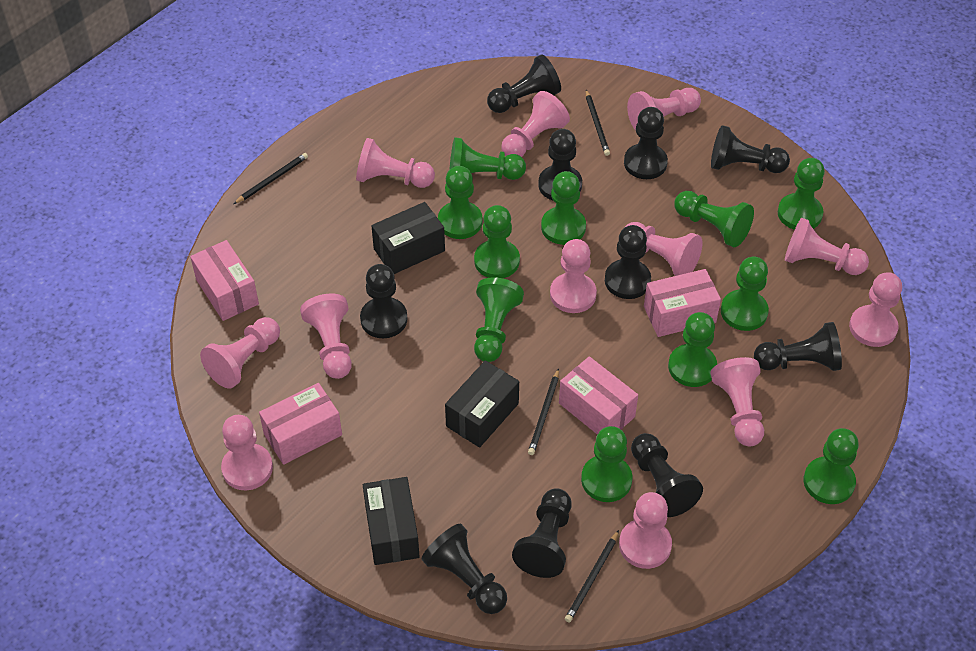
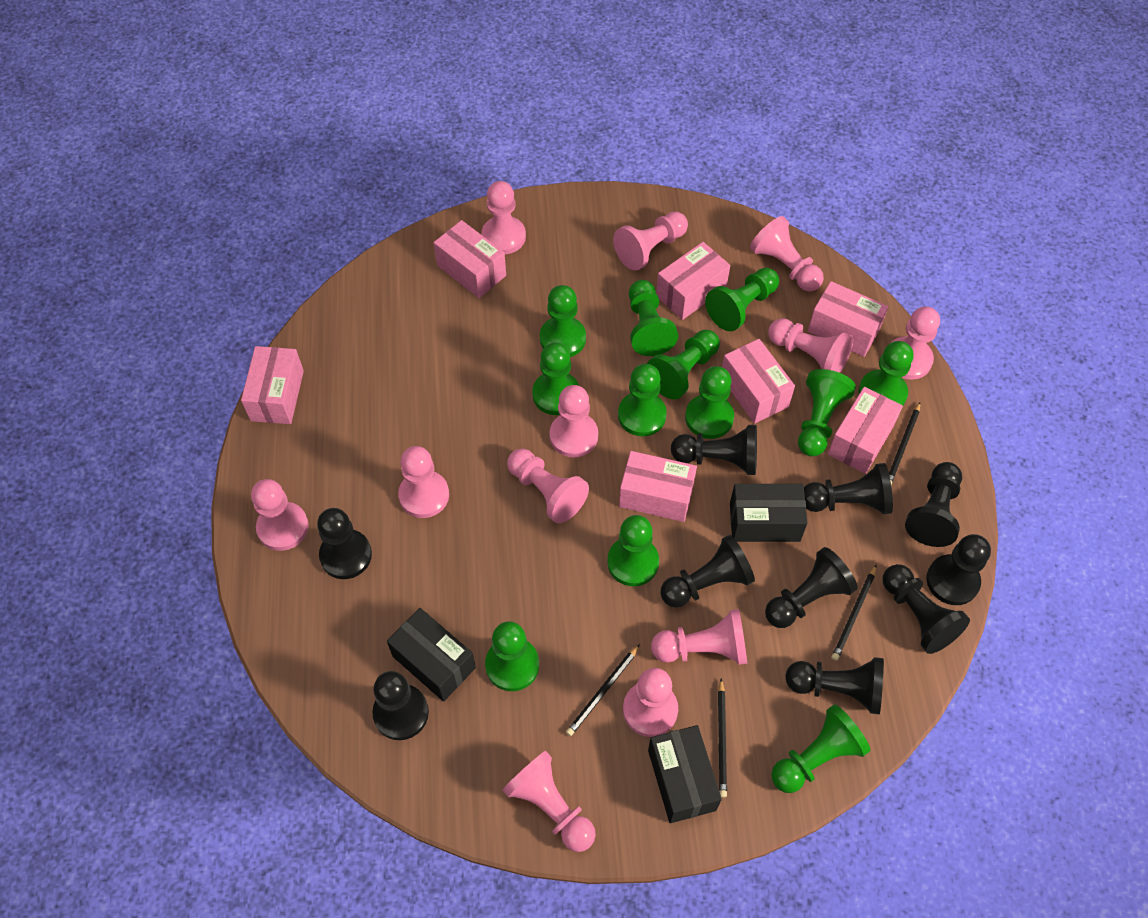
green pawn: 11 -> 12
pink box: 4 -> 7

